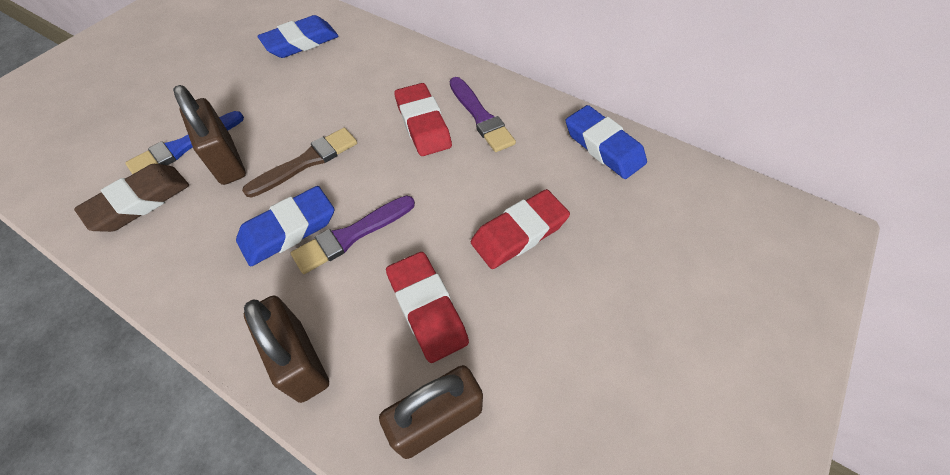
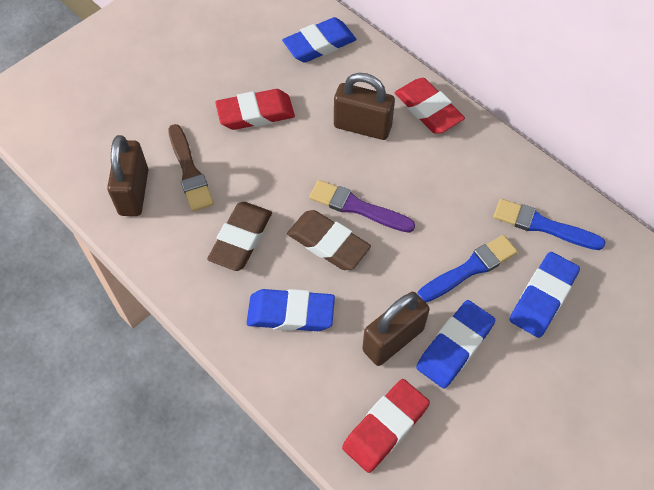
blue brush: 1 -> 2
blue eraser: 3 -> 4
brown eraser: 1 -> 2
purple brush: 2 -> 1

